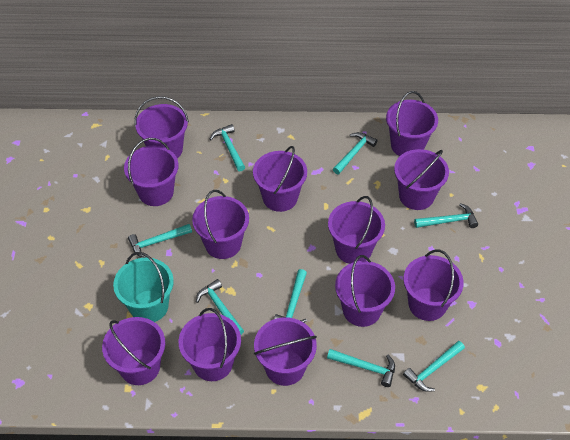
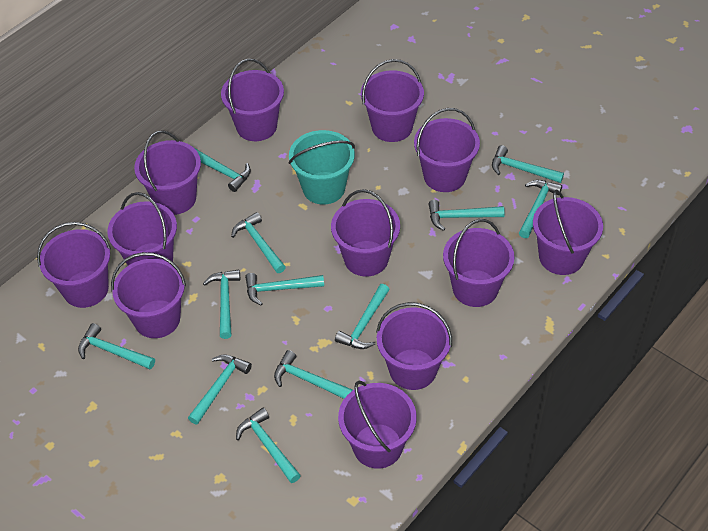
turquoise hammer: 8 -> 12

